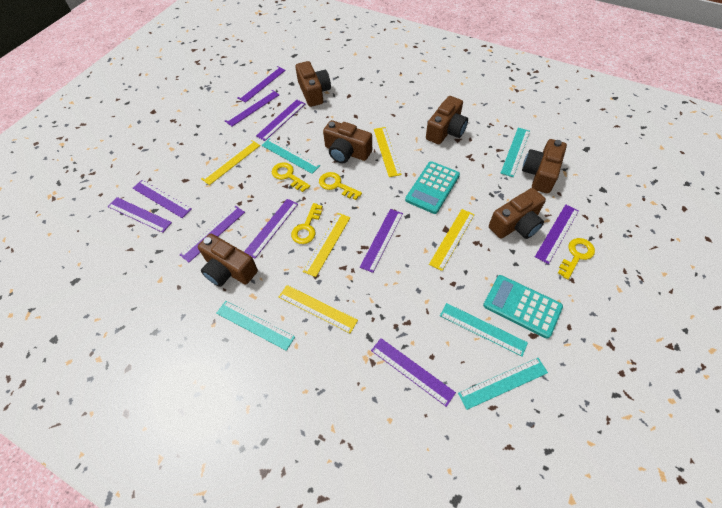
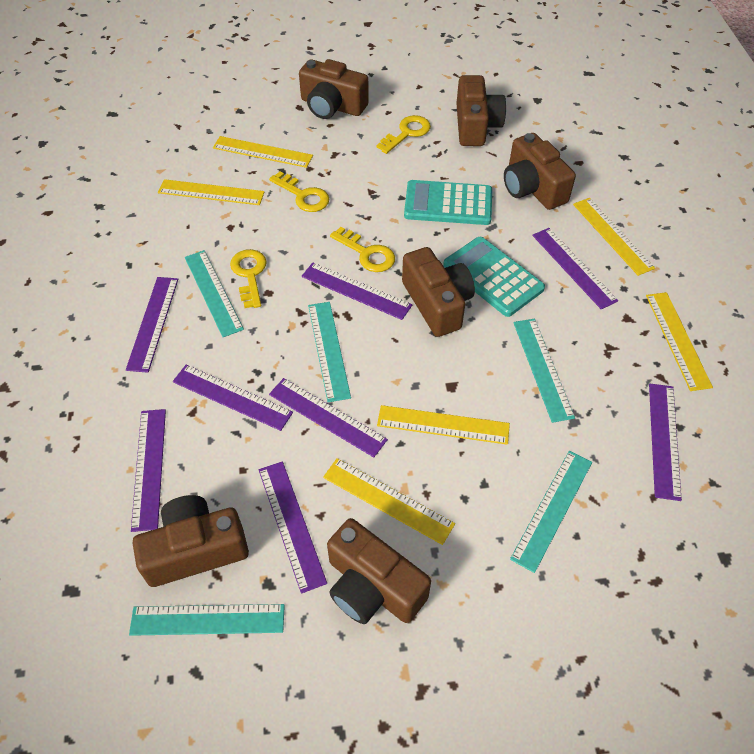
purple ruler: 10 -> 8
yellow ruler: 5 -> 6

